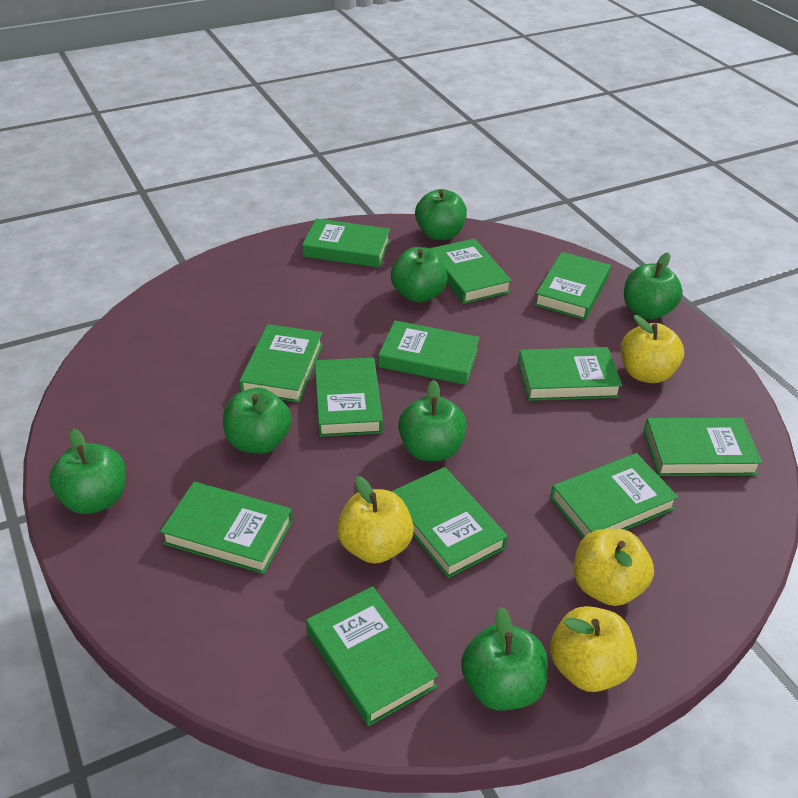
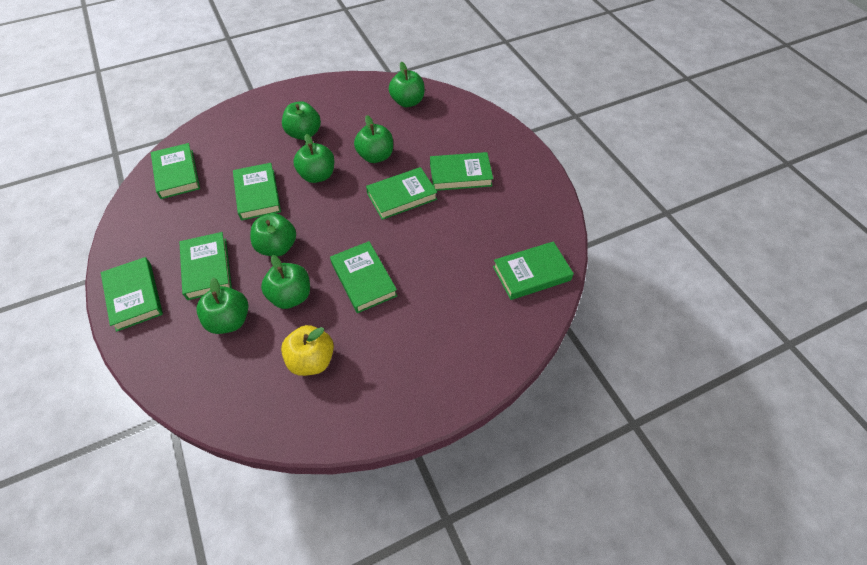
green book: 12 -> 8
yellow apple: 4 -> 1

